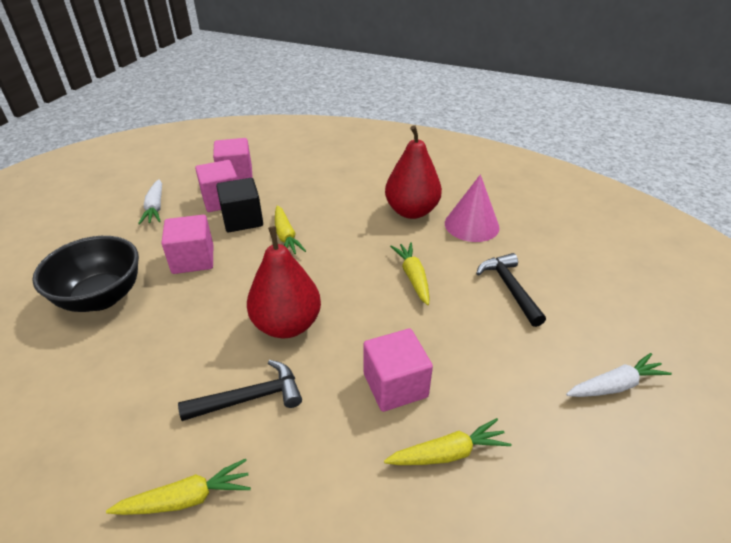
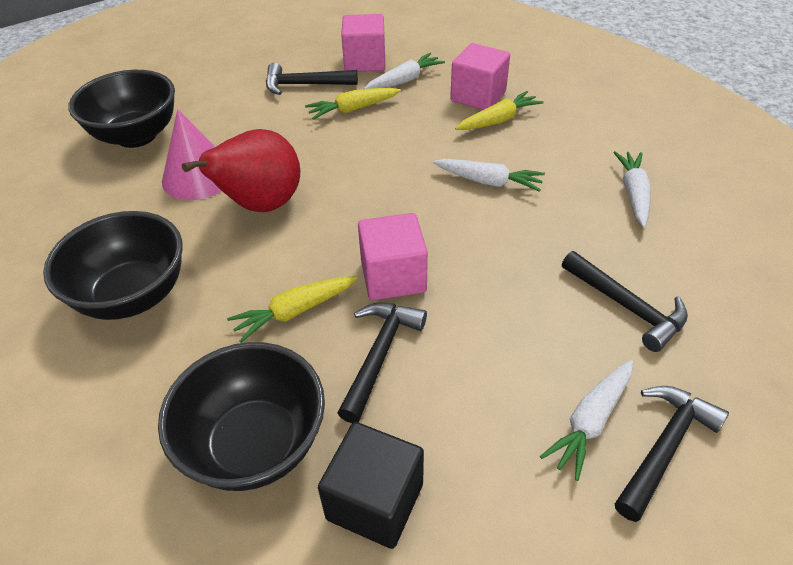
black bowl: 1 -> 3
black hammer: 2 -> 4
pink cube: 4 -> 3
red pear: 2 -> 1
white carrot: 2 -> 4
yellow carrot: 4 -> 3

